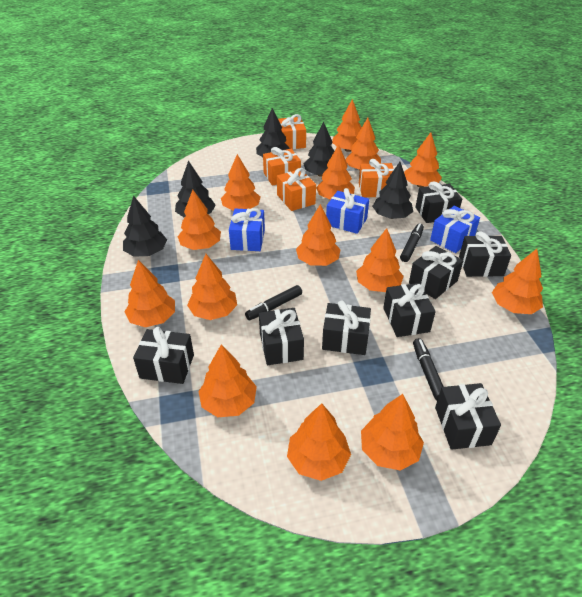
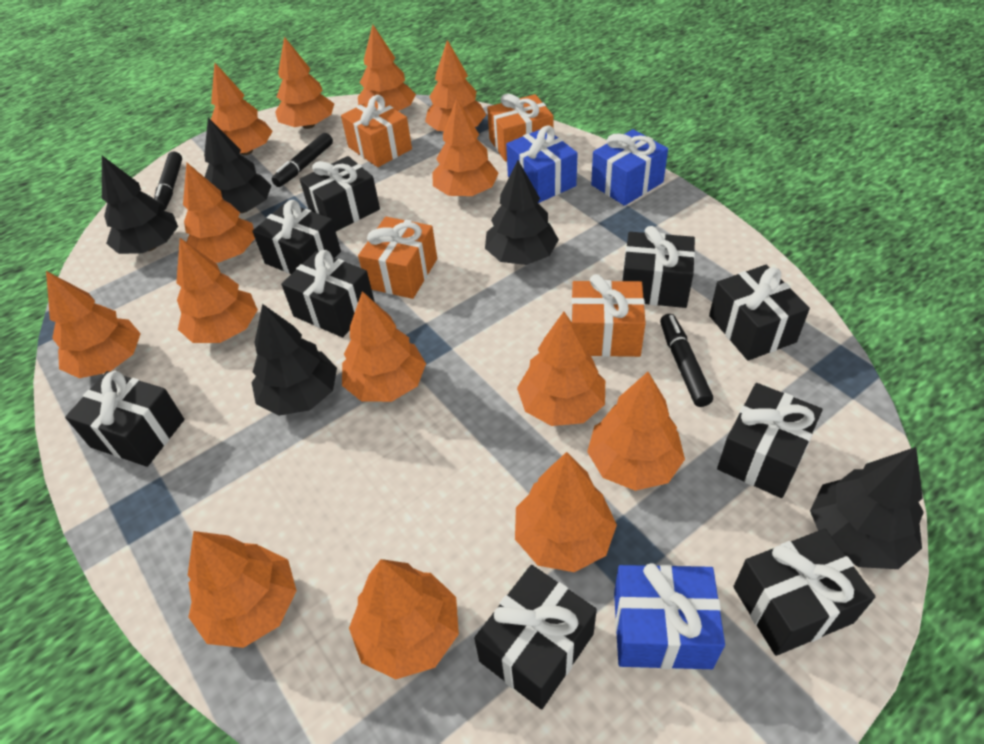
black gift: 8 -> 9

